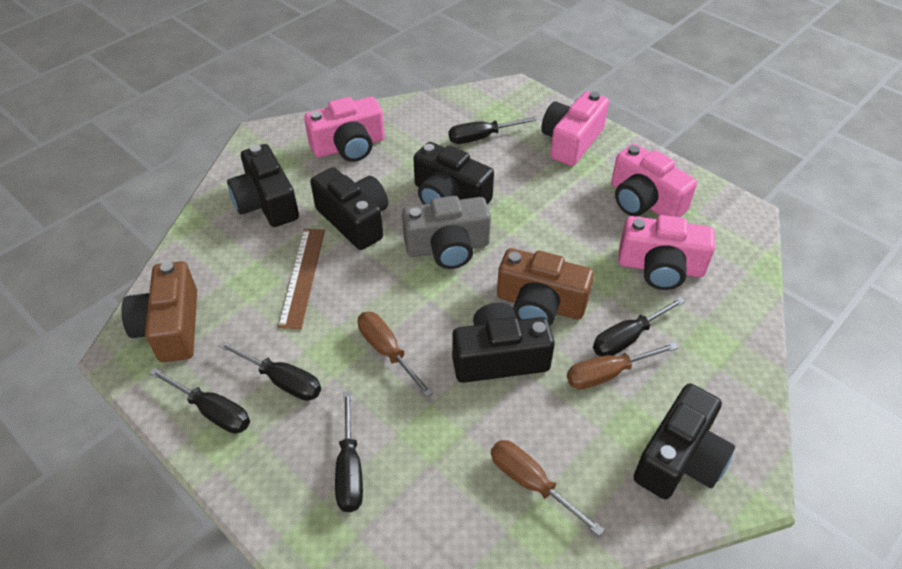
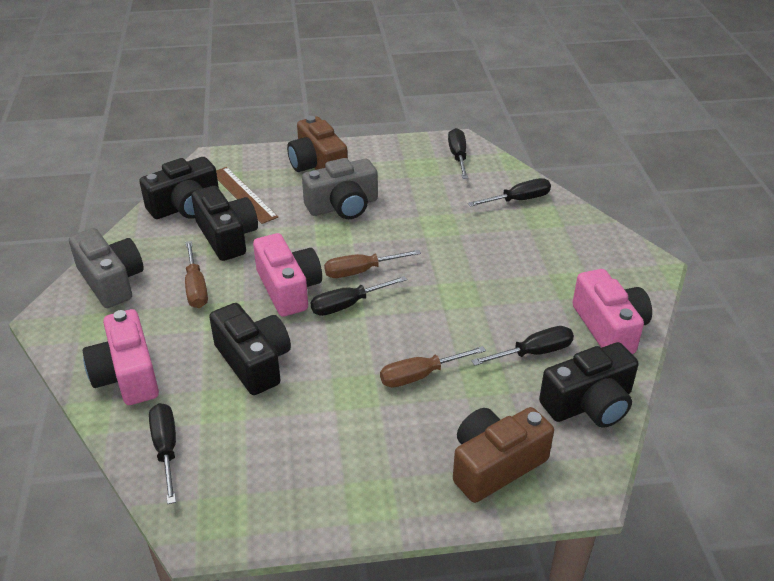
black camera: 5 -> 4
grey camera: 1 -> 2
pink camera: 4 -> 3

